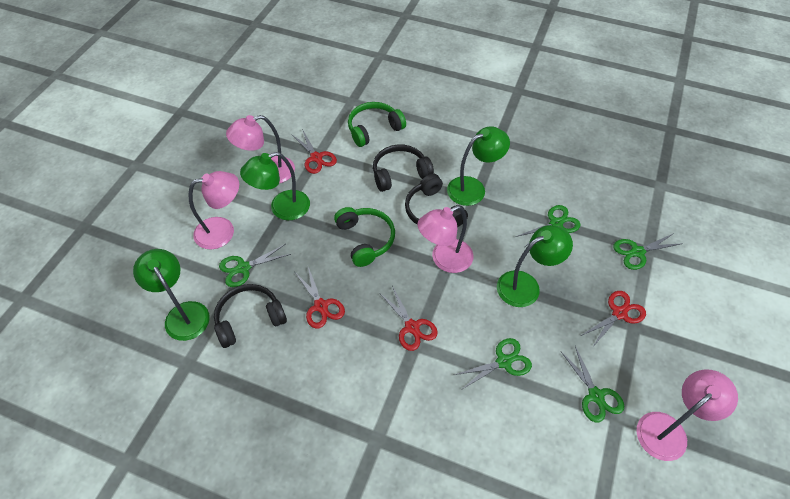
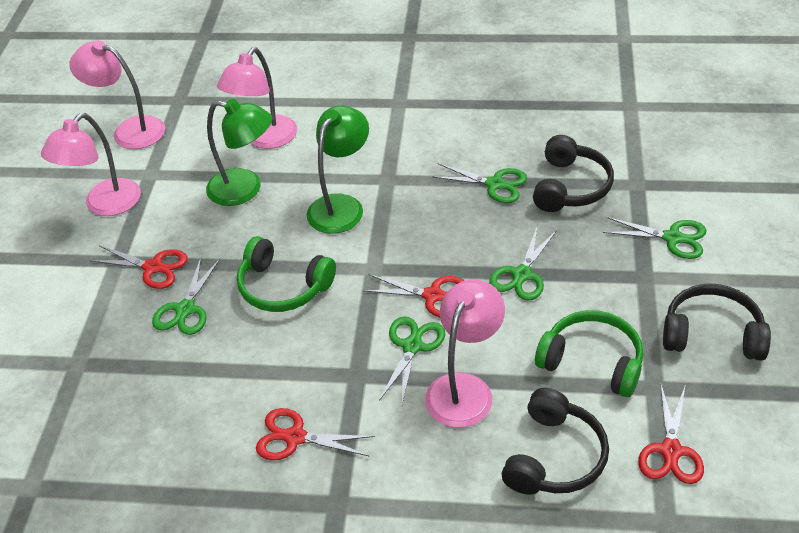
green lamp: 4 -> 2

